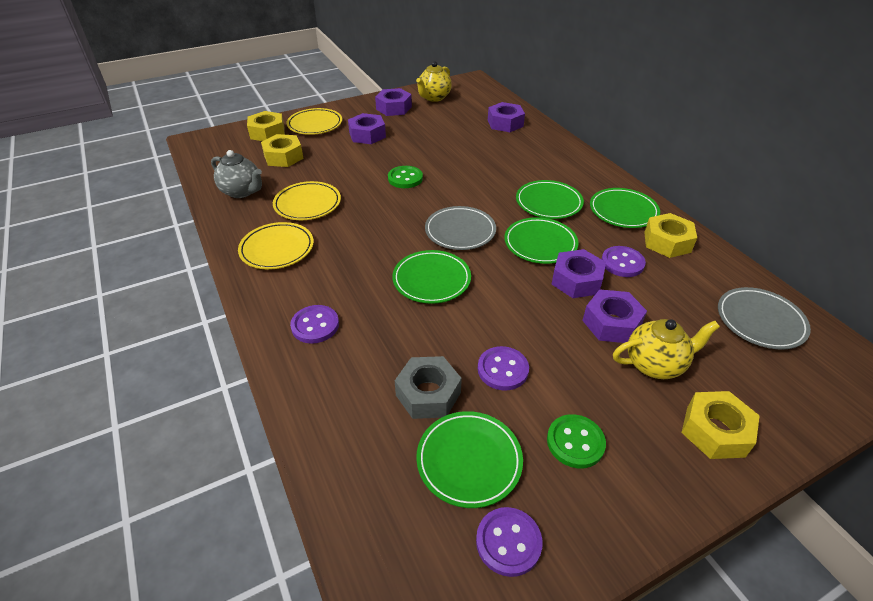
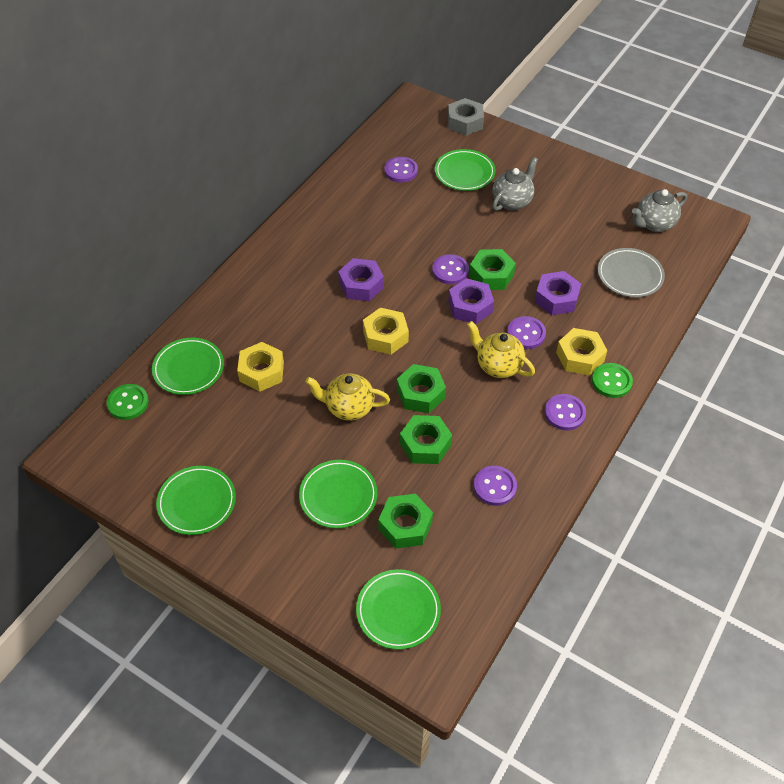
green nut: 0 -> 4
grey plate: 2 -> 1
grey teapot: 1 -> 2
purple button: 4 -> 5
purple nut: 5 -> 3
yellow nut: 4 -> 3
yellow plate: 3 -> 0

